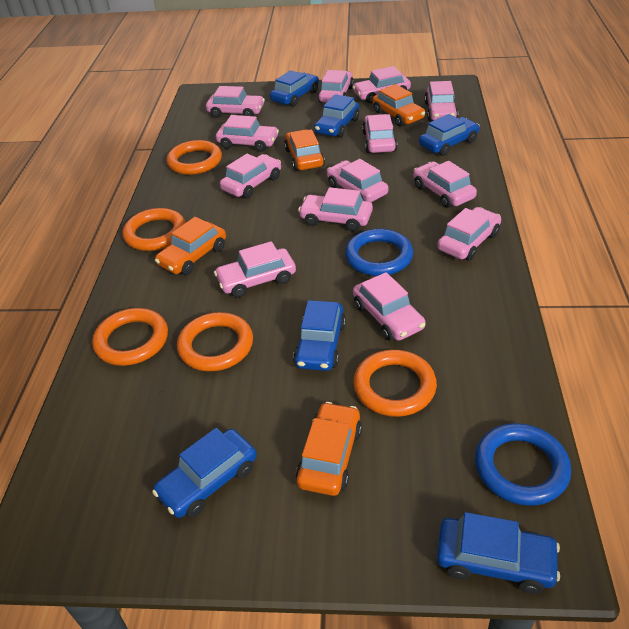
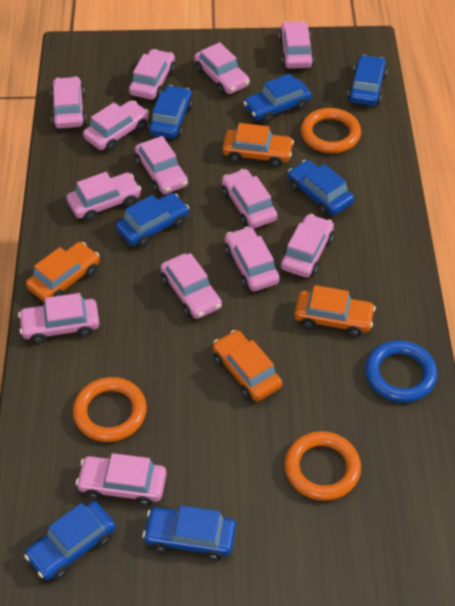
blue car: 6 -> 7
blue ring: 2 -> 1
orange ring: 5 -> 3

